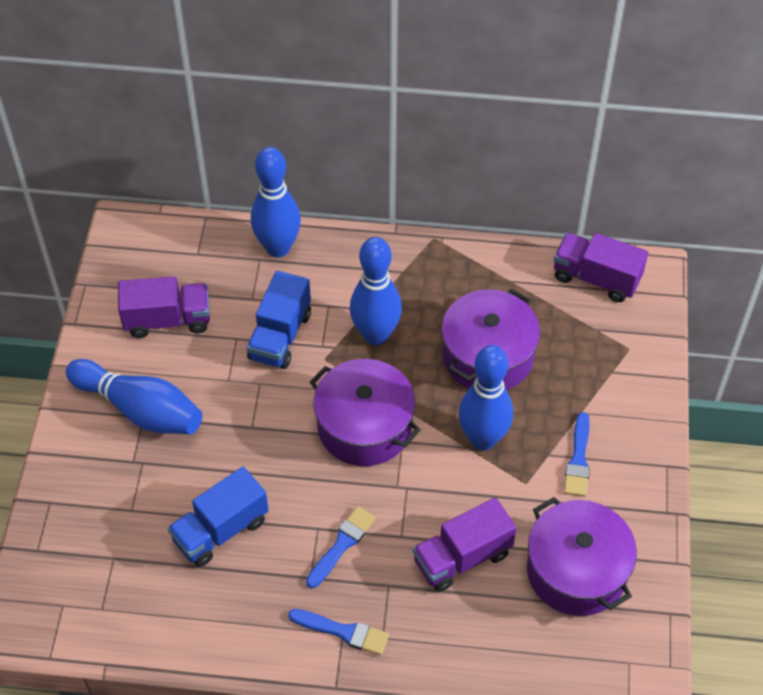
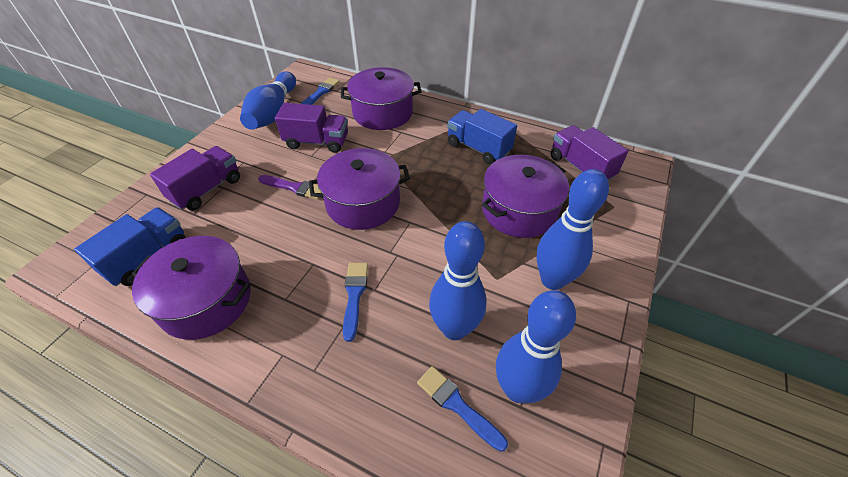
purple brush: 0 -> 1
purple pot: 3 -> 4

